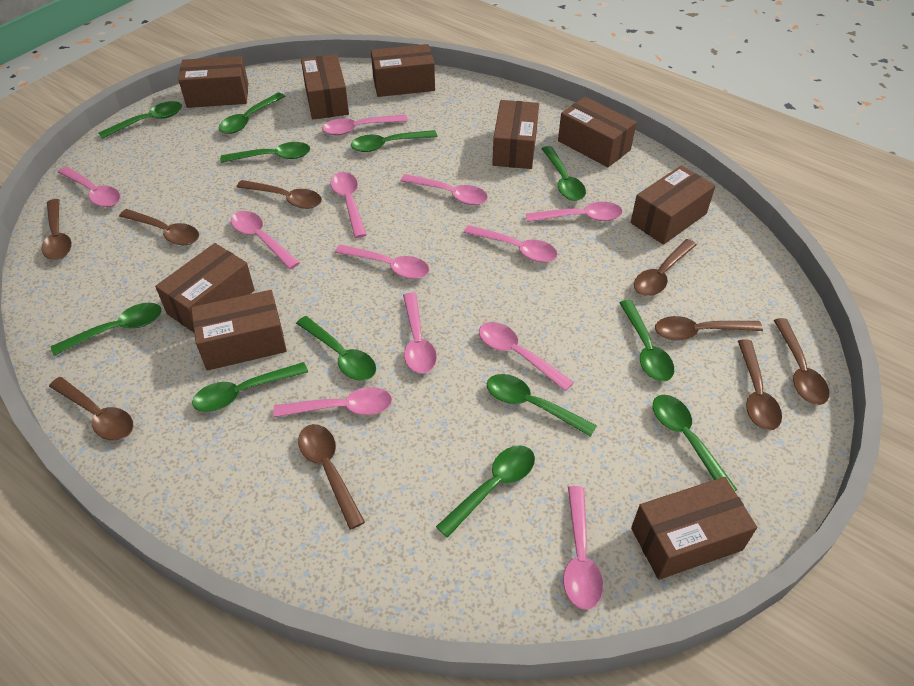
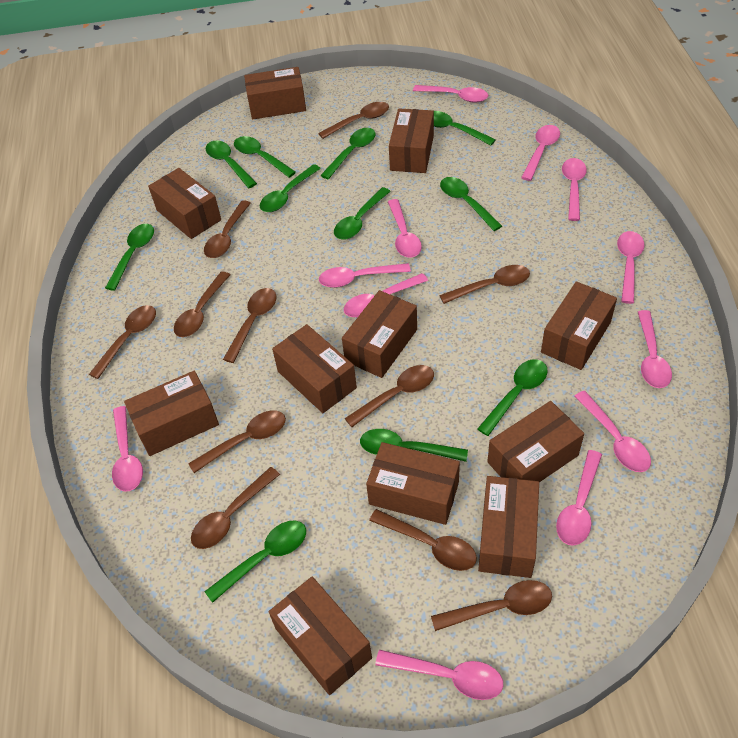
brown box: 9 -> 11
brown spoon: 9 -> 11
green spoon: 12 -> 11

